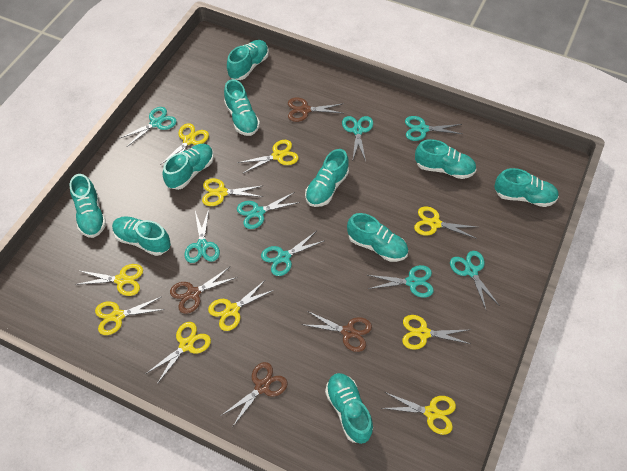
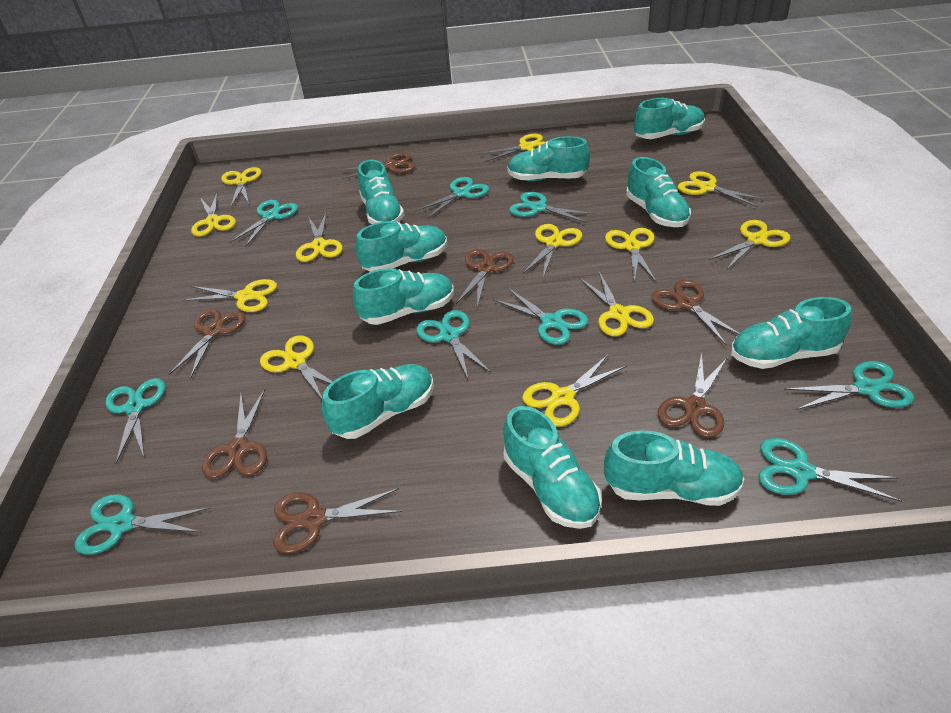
brown scissors: 4 -> 7
turquoise scissors: 8 -> 9
yellow scissors: 10 -> 12

